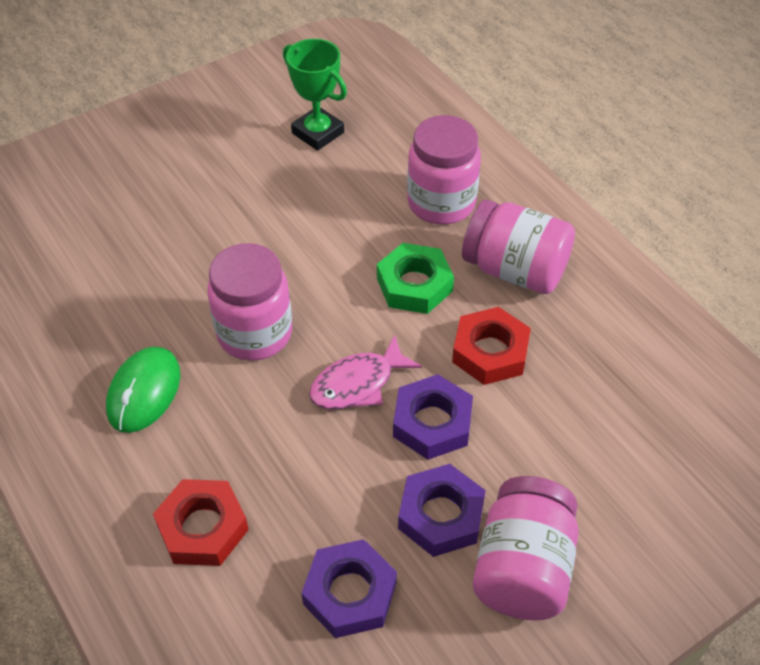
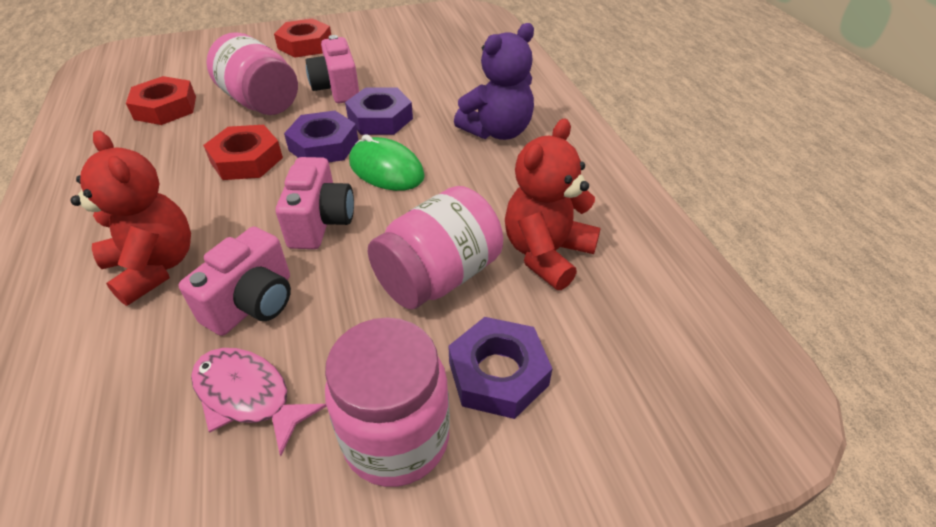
green nut: 1 -> 0
green trophy: 1 -> 0
pink camera: 0 -> 3
pink jar: 4 -> 3
purple teddy bear: 0 -> 1
red nut: 2 -> 3
red teddy bear: 0 -> 2

